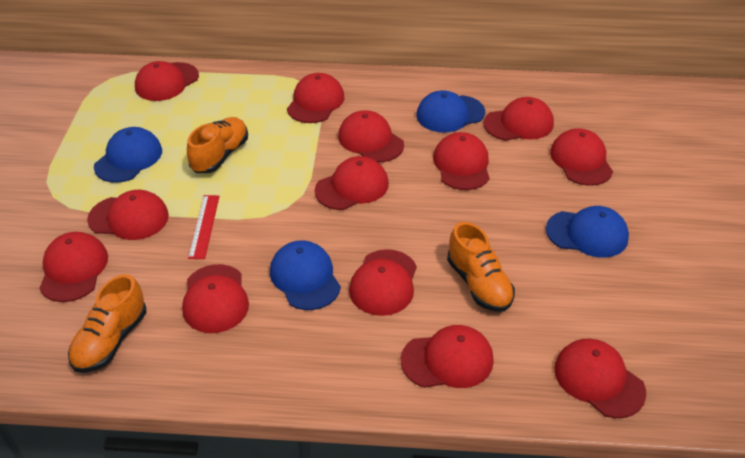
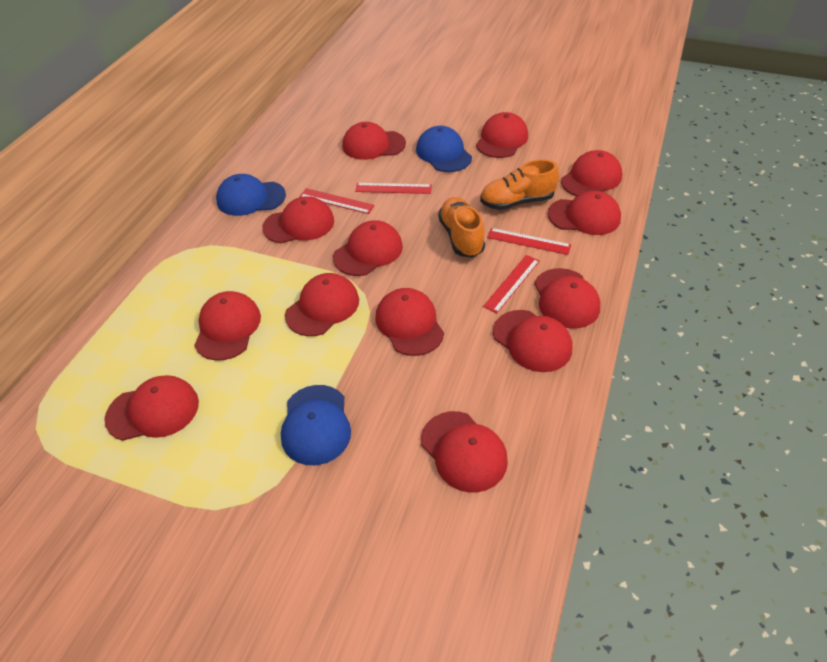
blue cap: 4 -> 3
orange shoe: 3 -> 2
red ruler: 1 -> 4

